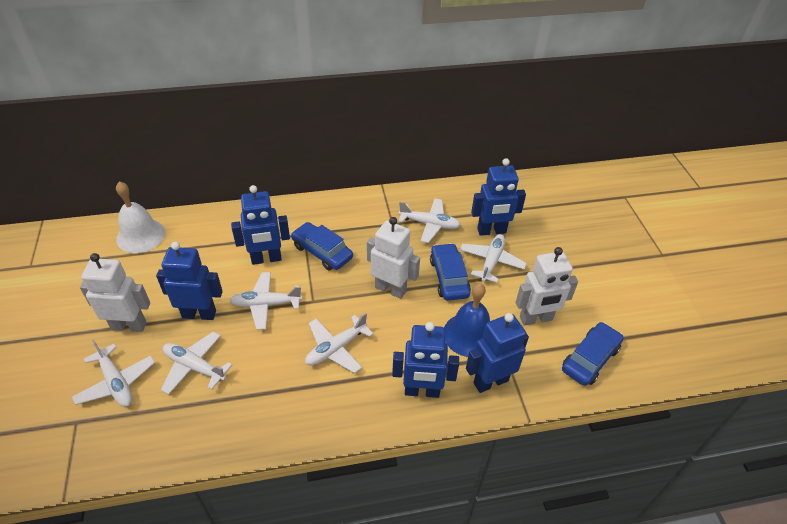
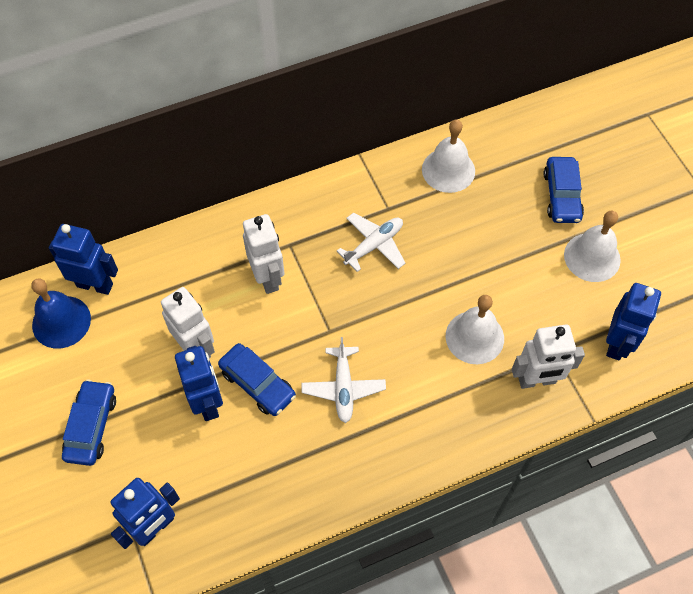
blue robot: 5 -> 4
white bell: 1 -> 3
white plane: 6 -> 2

